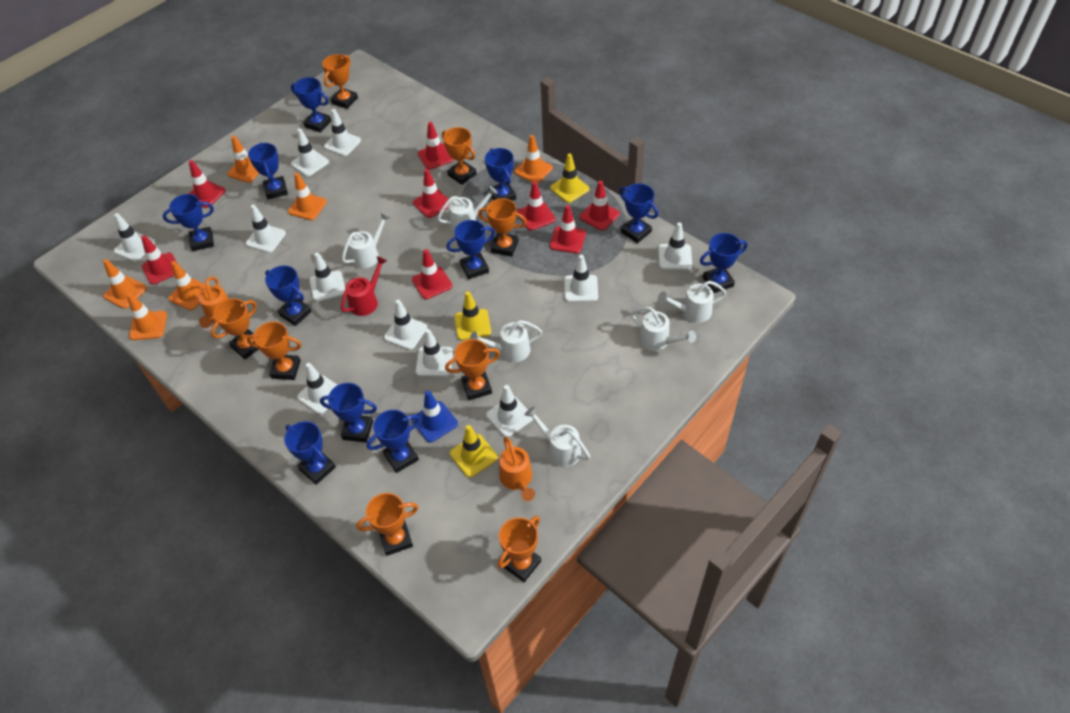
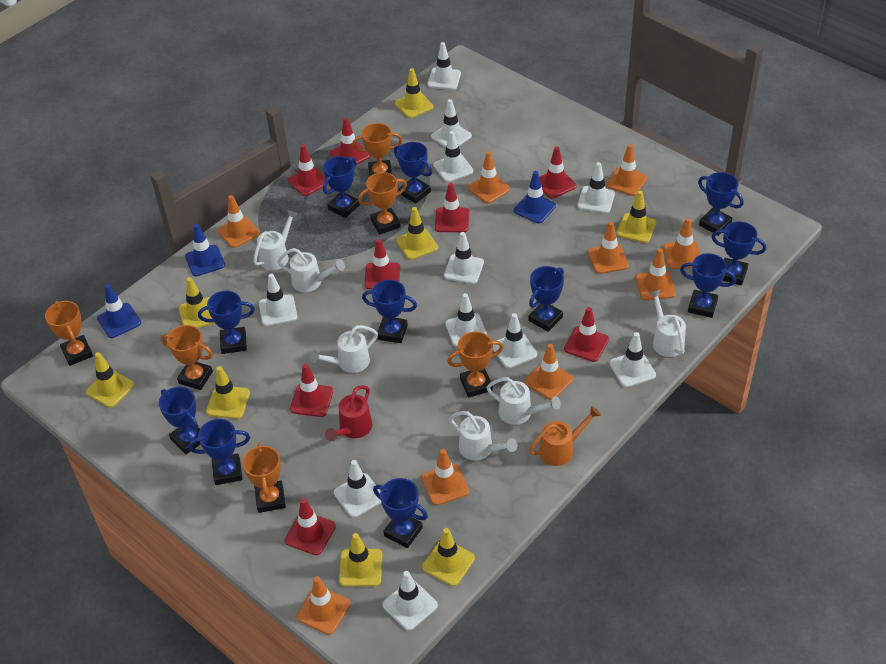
blue traffic cone: 1 -> 3
orange traffic cone: 6 -> 9
orange trophy: 8 -> 6
orange watering can: 2 -> 1
yellow traffic cone: 3 -> 8

